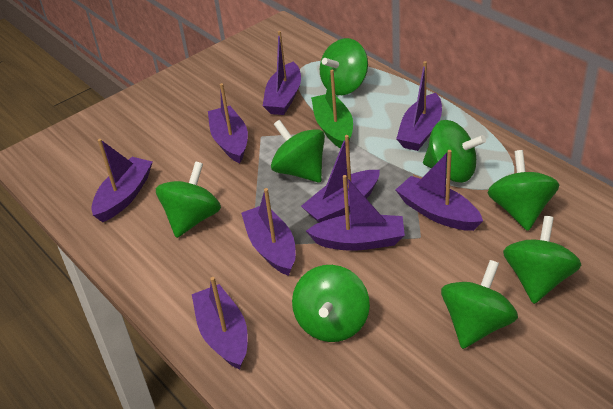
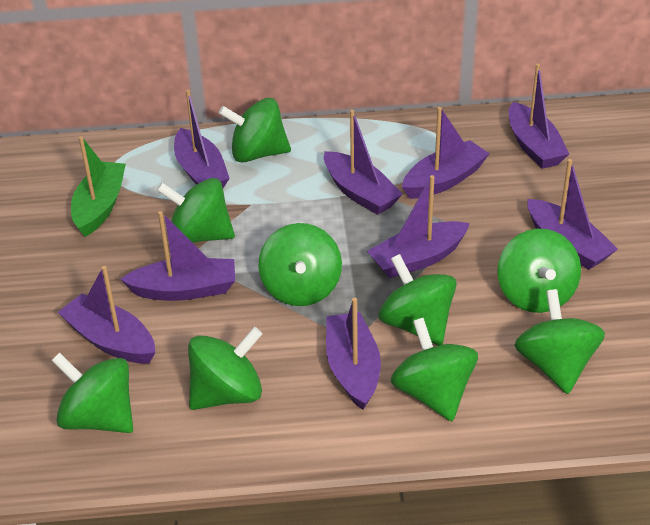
green spinning top: 8 -> 9

